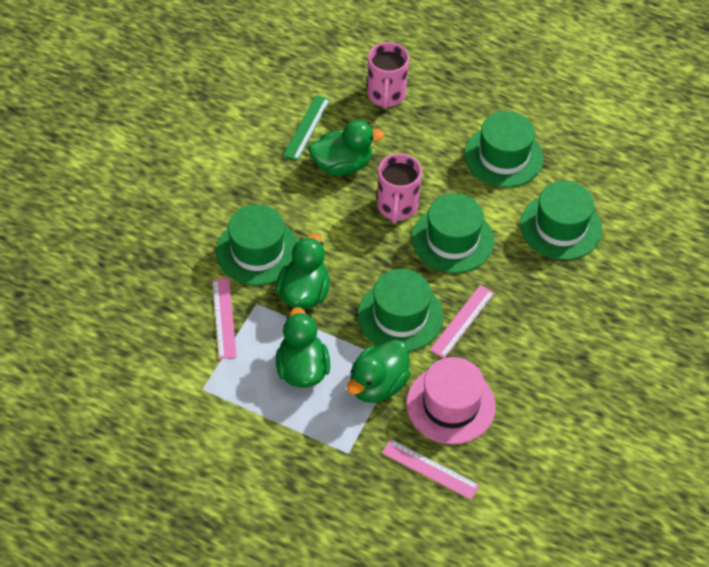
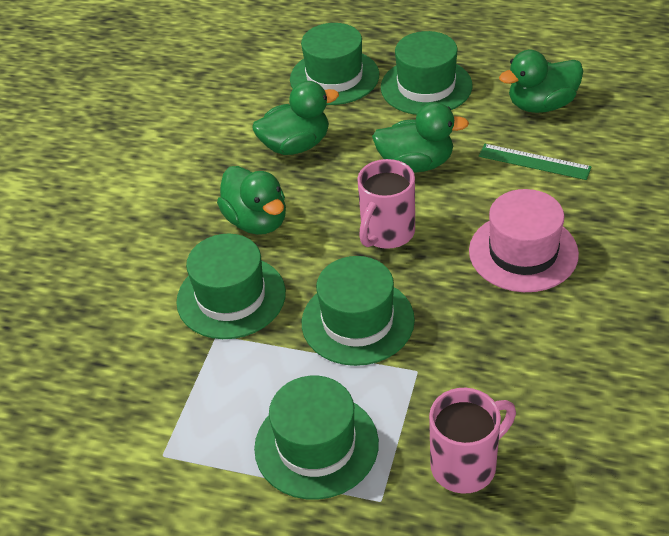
pink ruler: 3 -> 0

